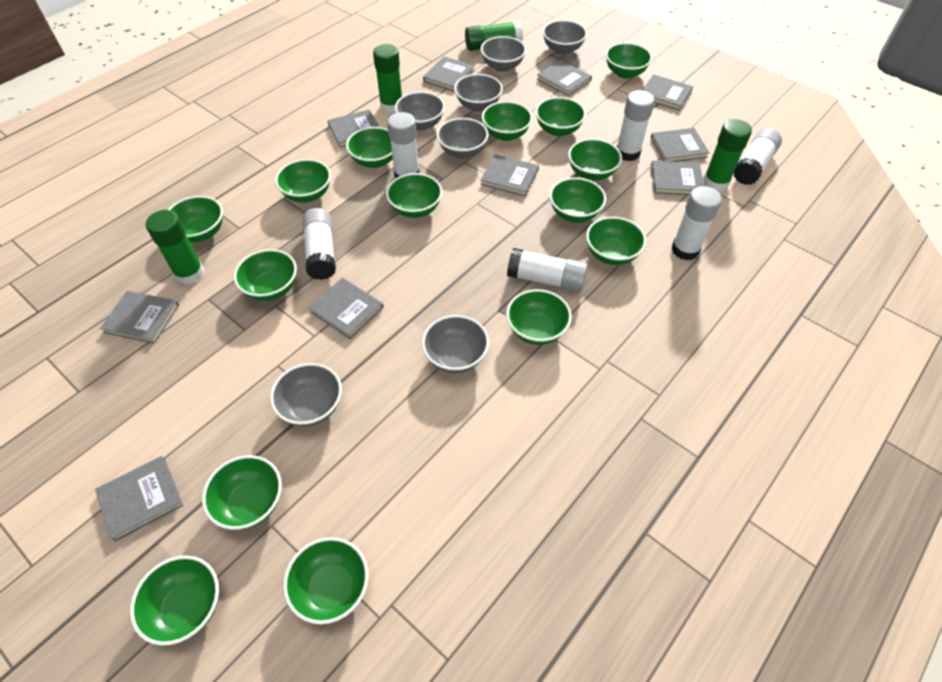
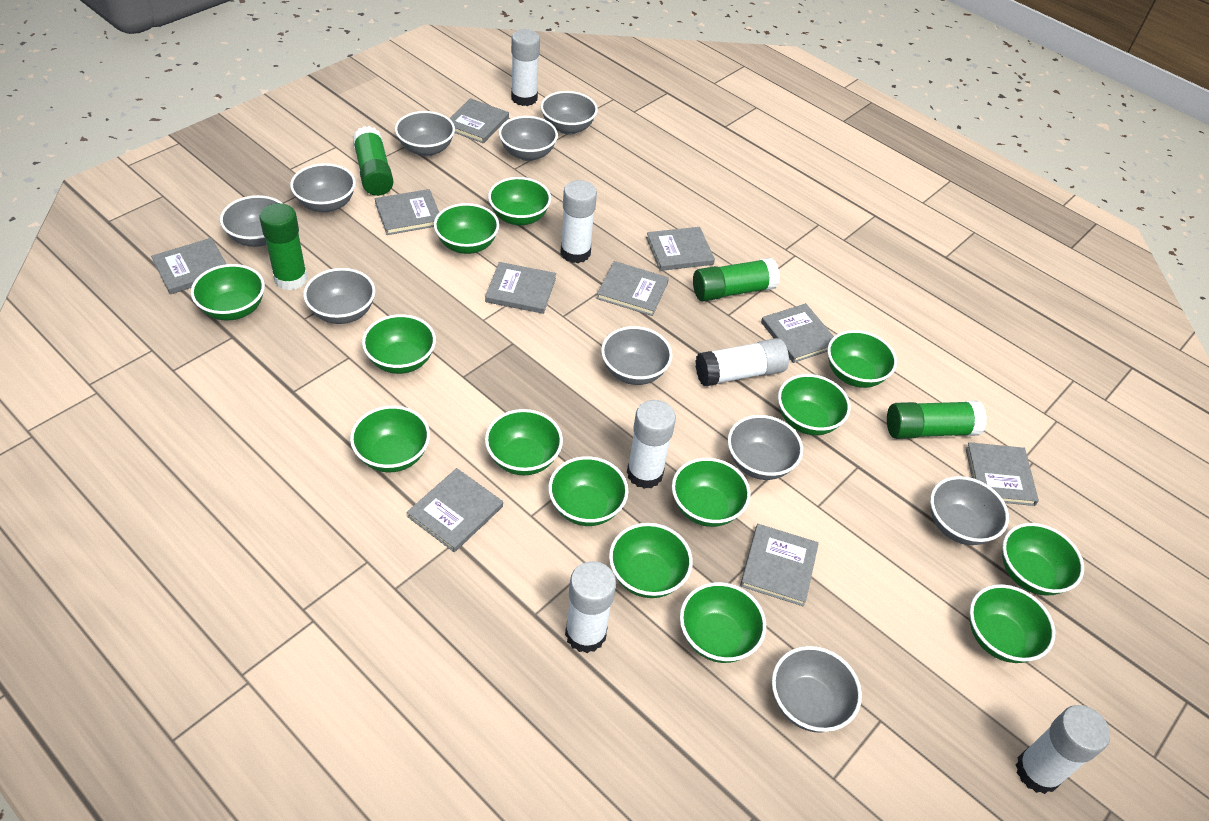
green bowl: 15 -> 14
grey bowl: 7 -> 10

